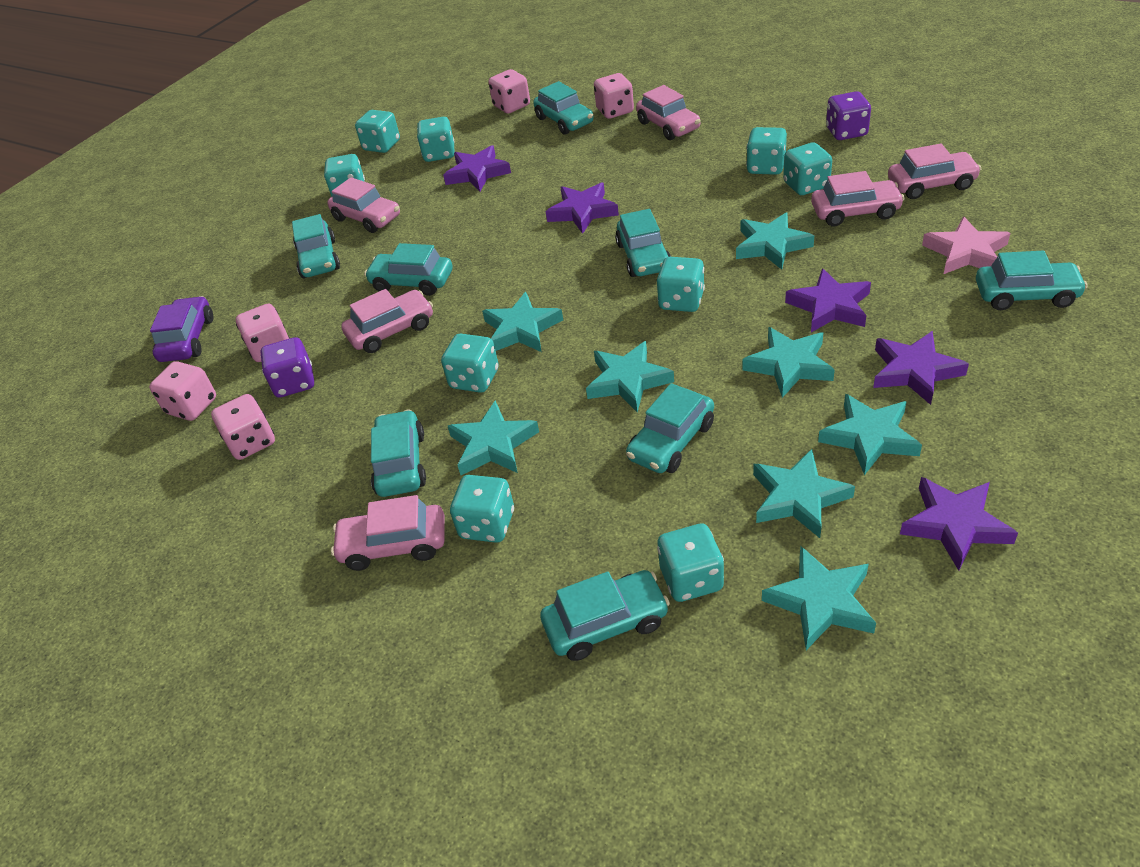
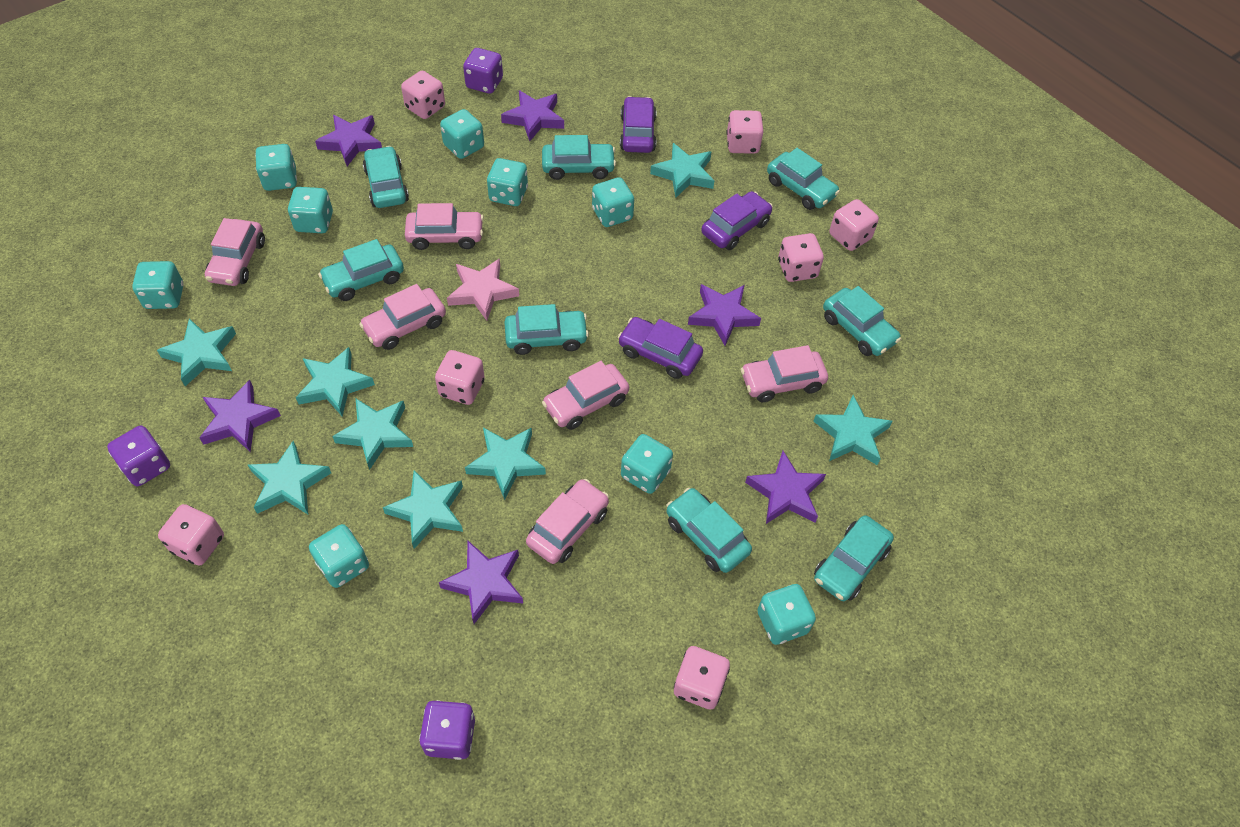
pink dice: 5 -> 7
purple car: 1 -> 3
purple dice: 2 -> 3
purple star: 5 -> 6

